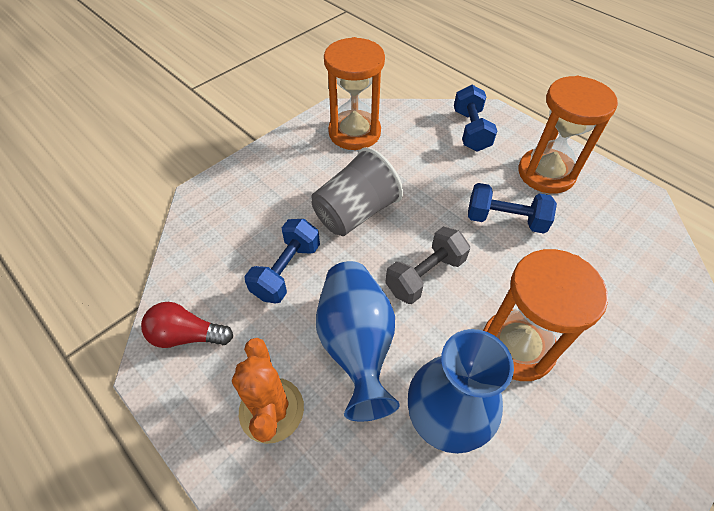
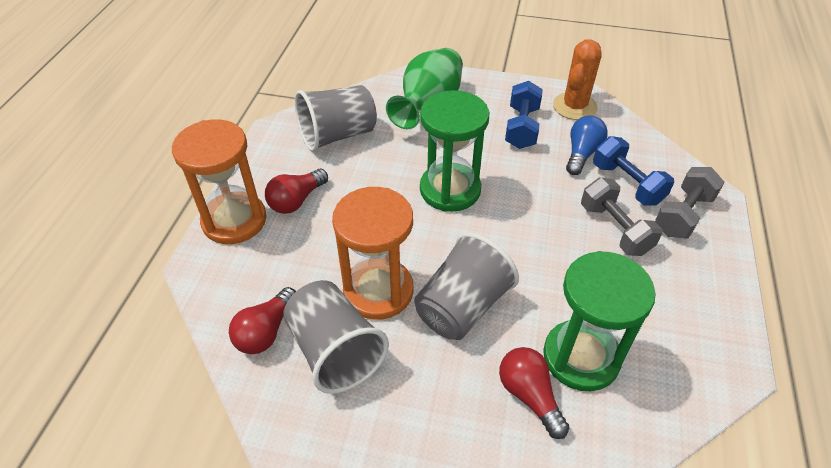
blue dumbbell: 3 -> 2
blue light bulb: 0 -> 1
blue vase: 2 -> 0
green hourglass: 0 -> 2
green vase: 0 -> 1
grey cup: 1 -> 3
grey dumbbell: 1 -> 2
orange hourglass: 3 -> 2
red light bulb: 1 -> 3

